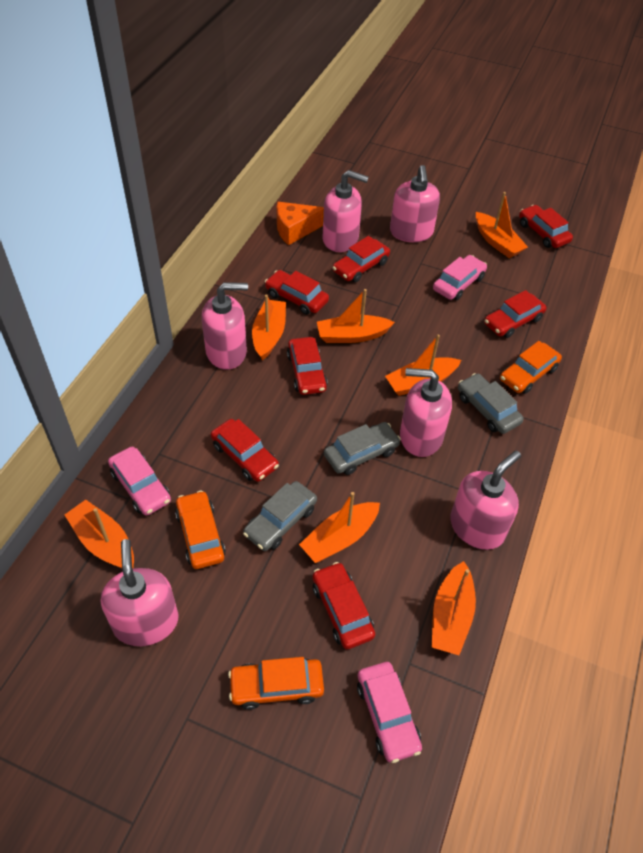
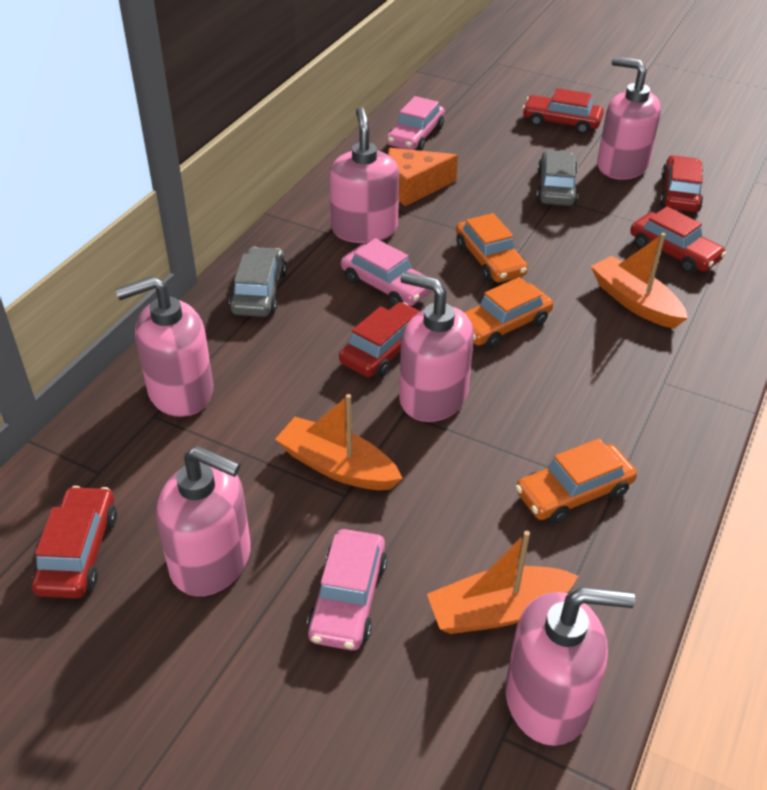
grey car: 3 -> 2
orange boat: 7 -> 3
red car: 7 -> 5

